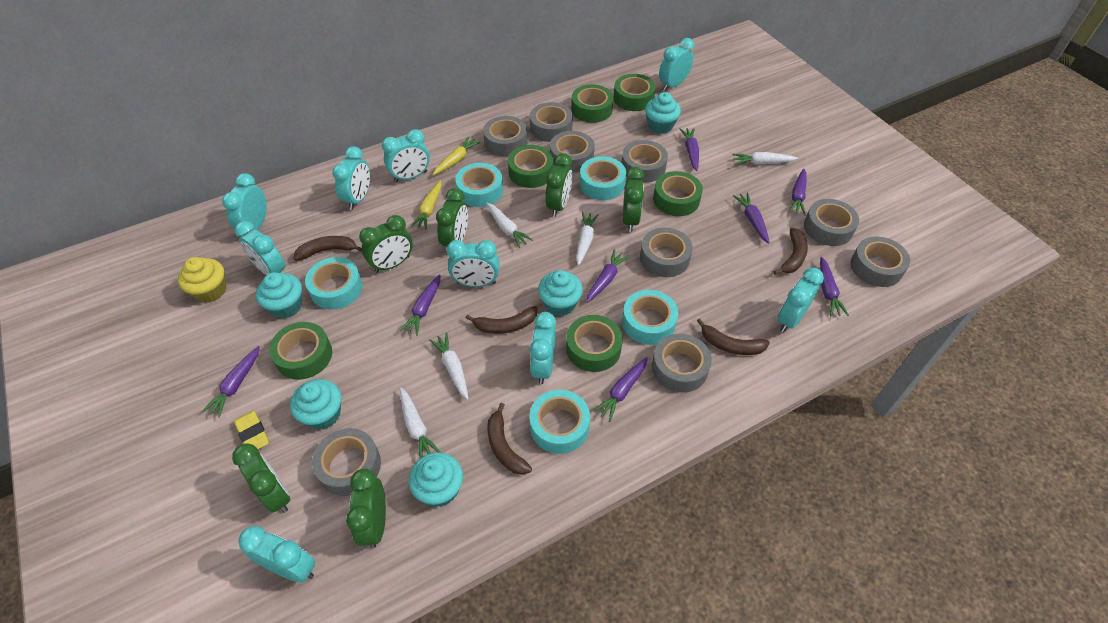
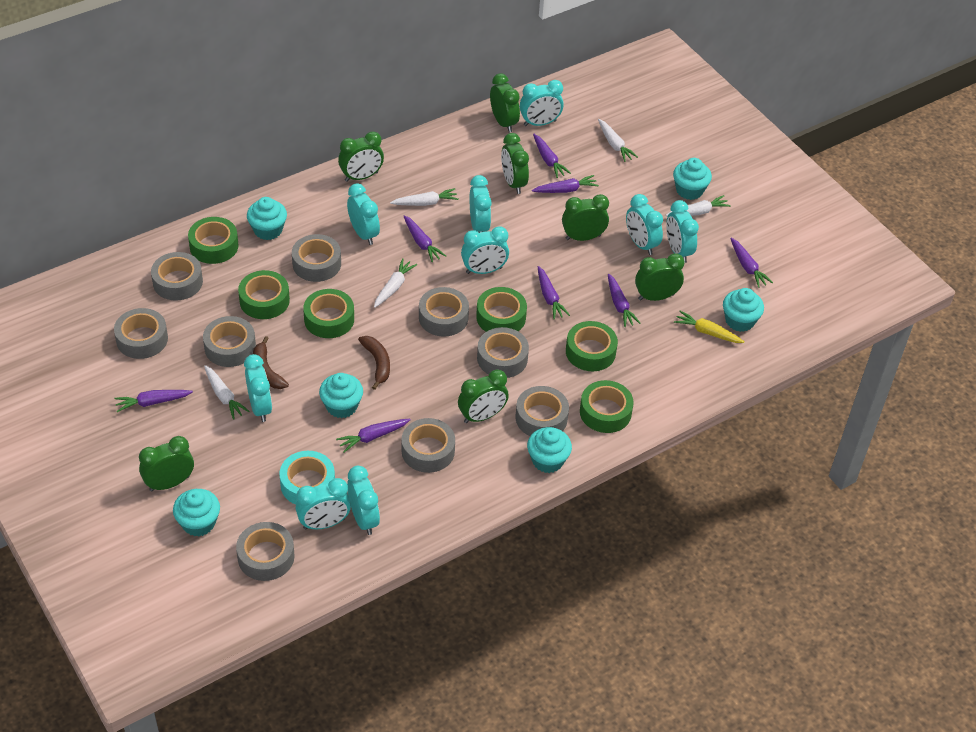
brown banana: 5 -> 2
green clock: 6 -> 7
turquoise cupcake: 5 -> 6
turquoise tape: 5 -> 1
yellow carrot: 2 -> 1
yellow cupcake: 1 -> 0
yellow eraser: 1 -> 0

